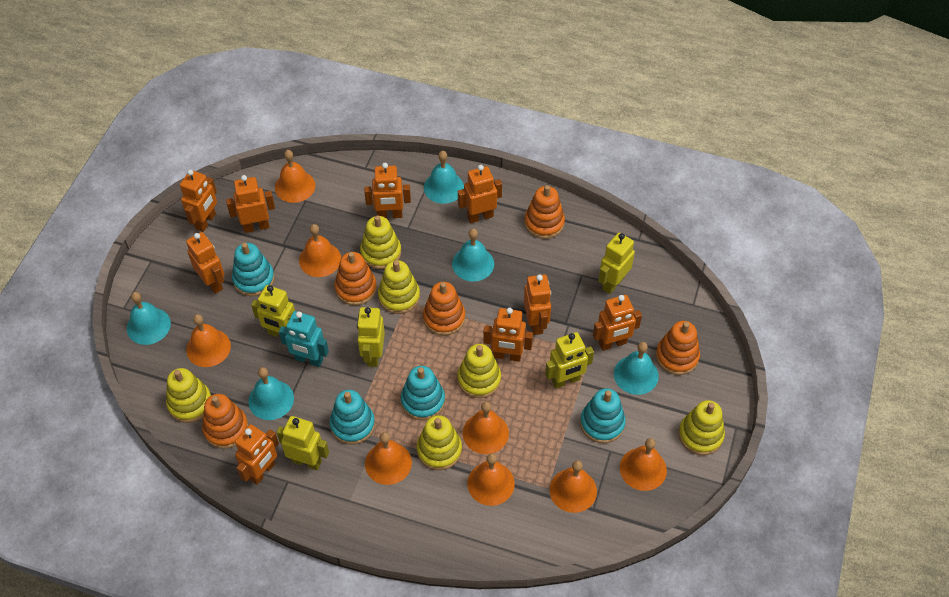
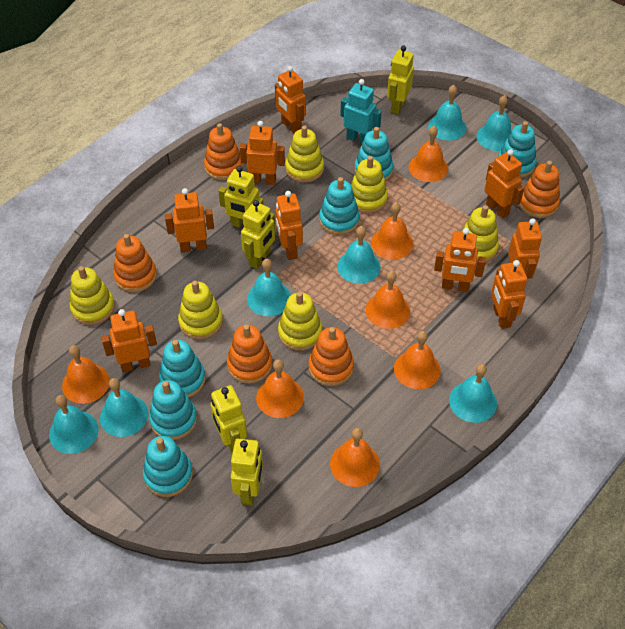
orange bell: 8 -> 7
turquoise bell: 5 -> 7
turquoise stacking toy: 4 -> 6

